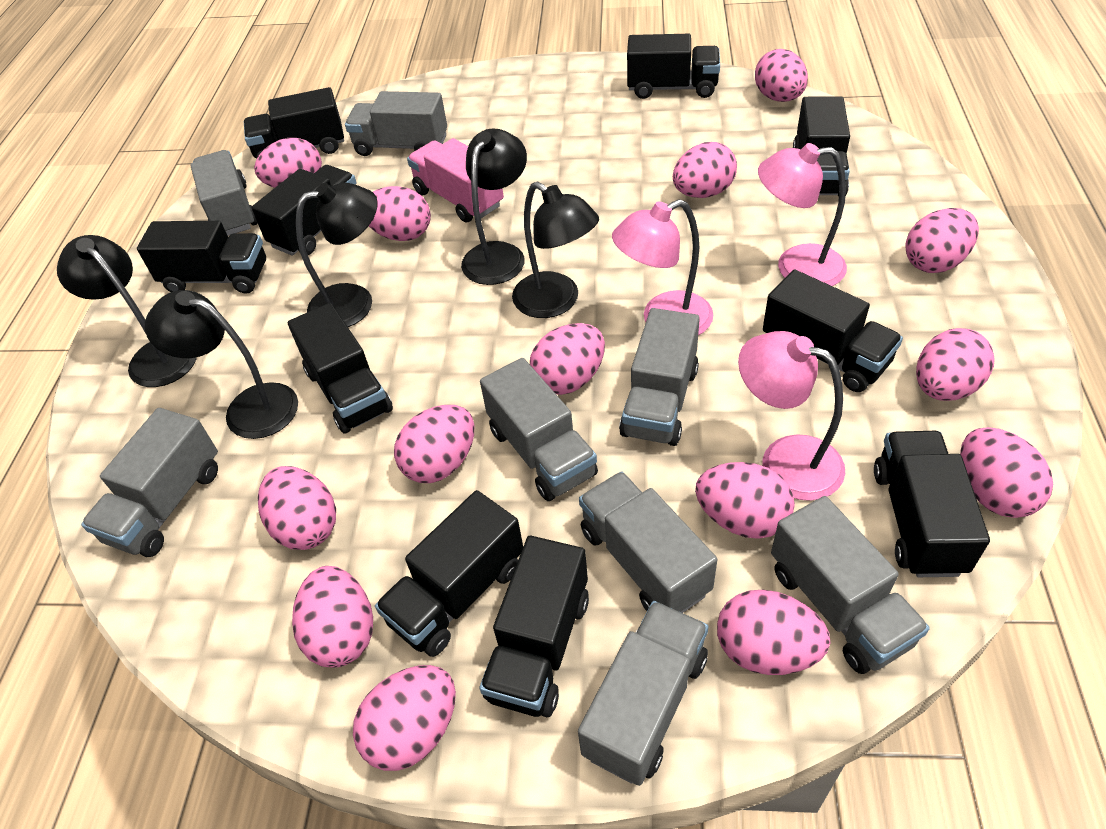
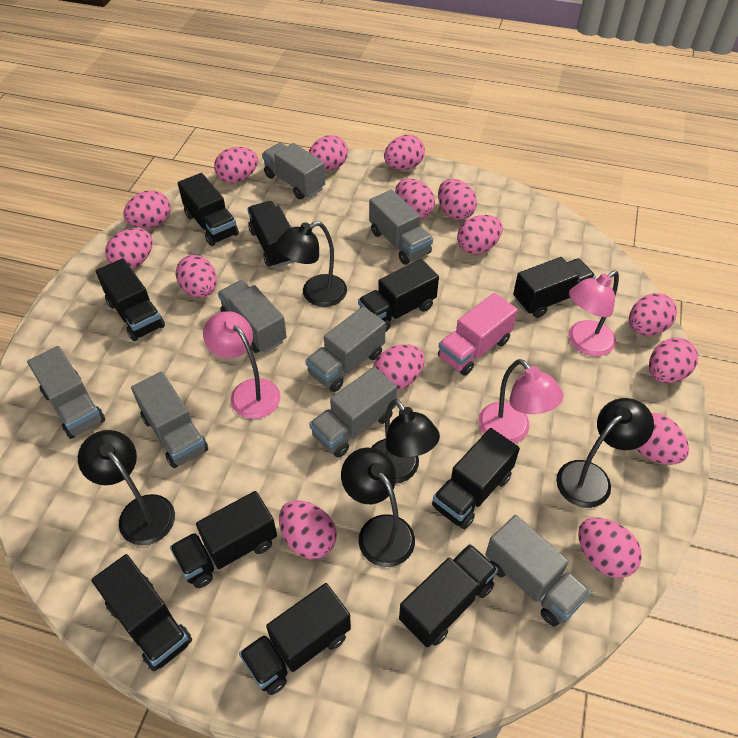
pink egg: 14 -> 15

